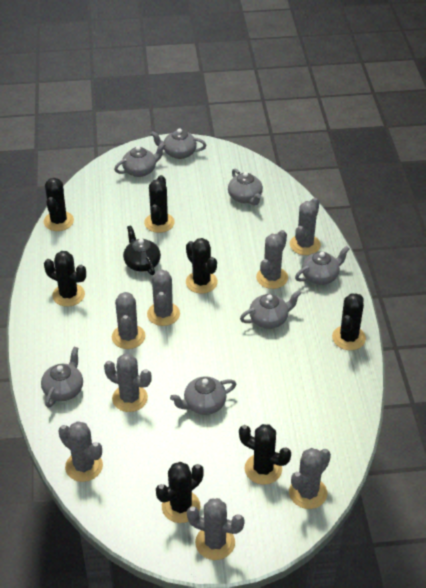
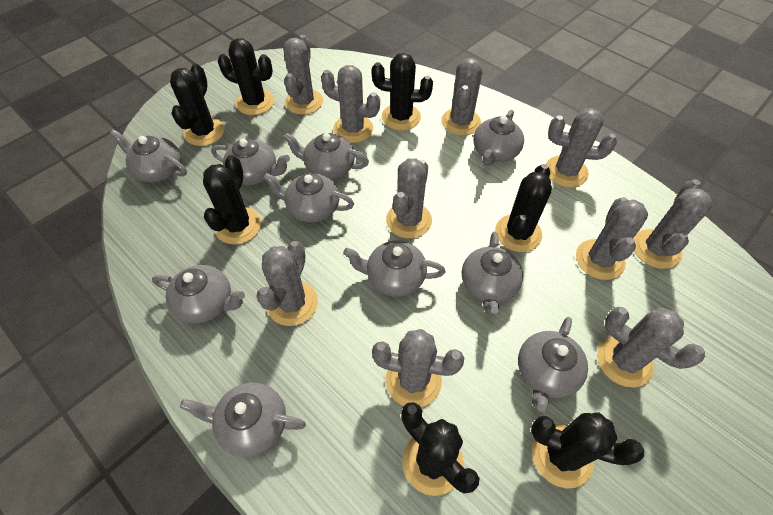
black teapot: 1 -> 0
grey cactus: 8 -> 10
grey teapot: 7 -> 10

